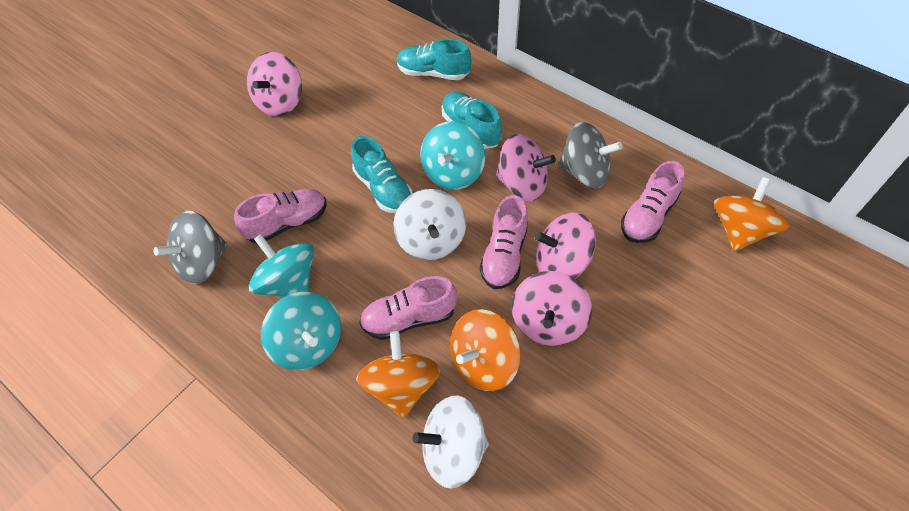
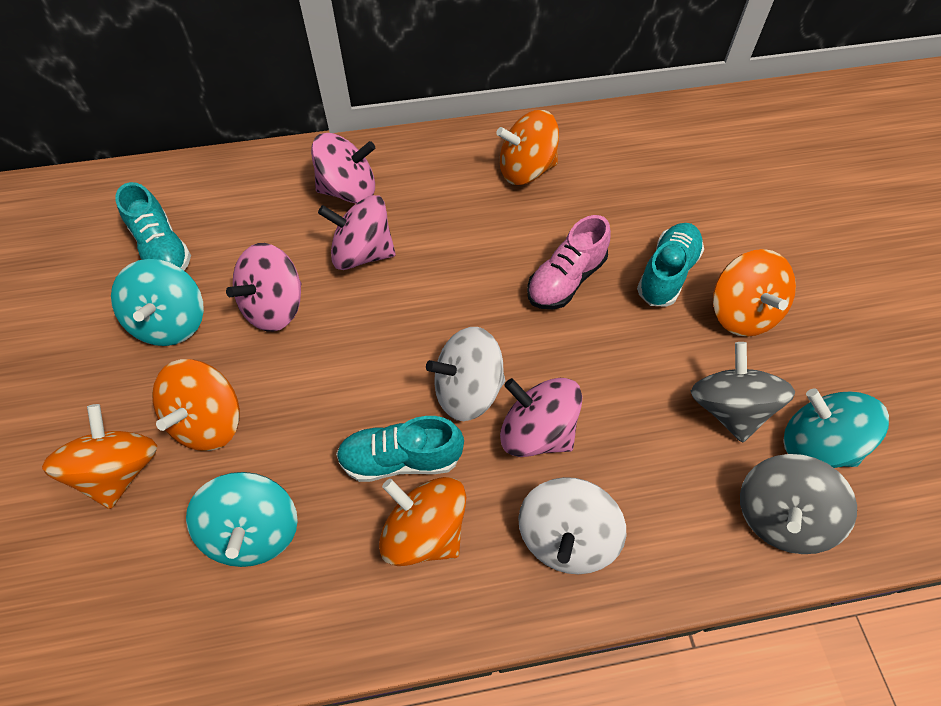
orange spinning top: 3 -> 5
pink shoe: 4 -> 1

